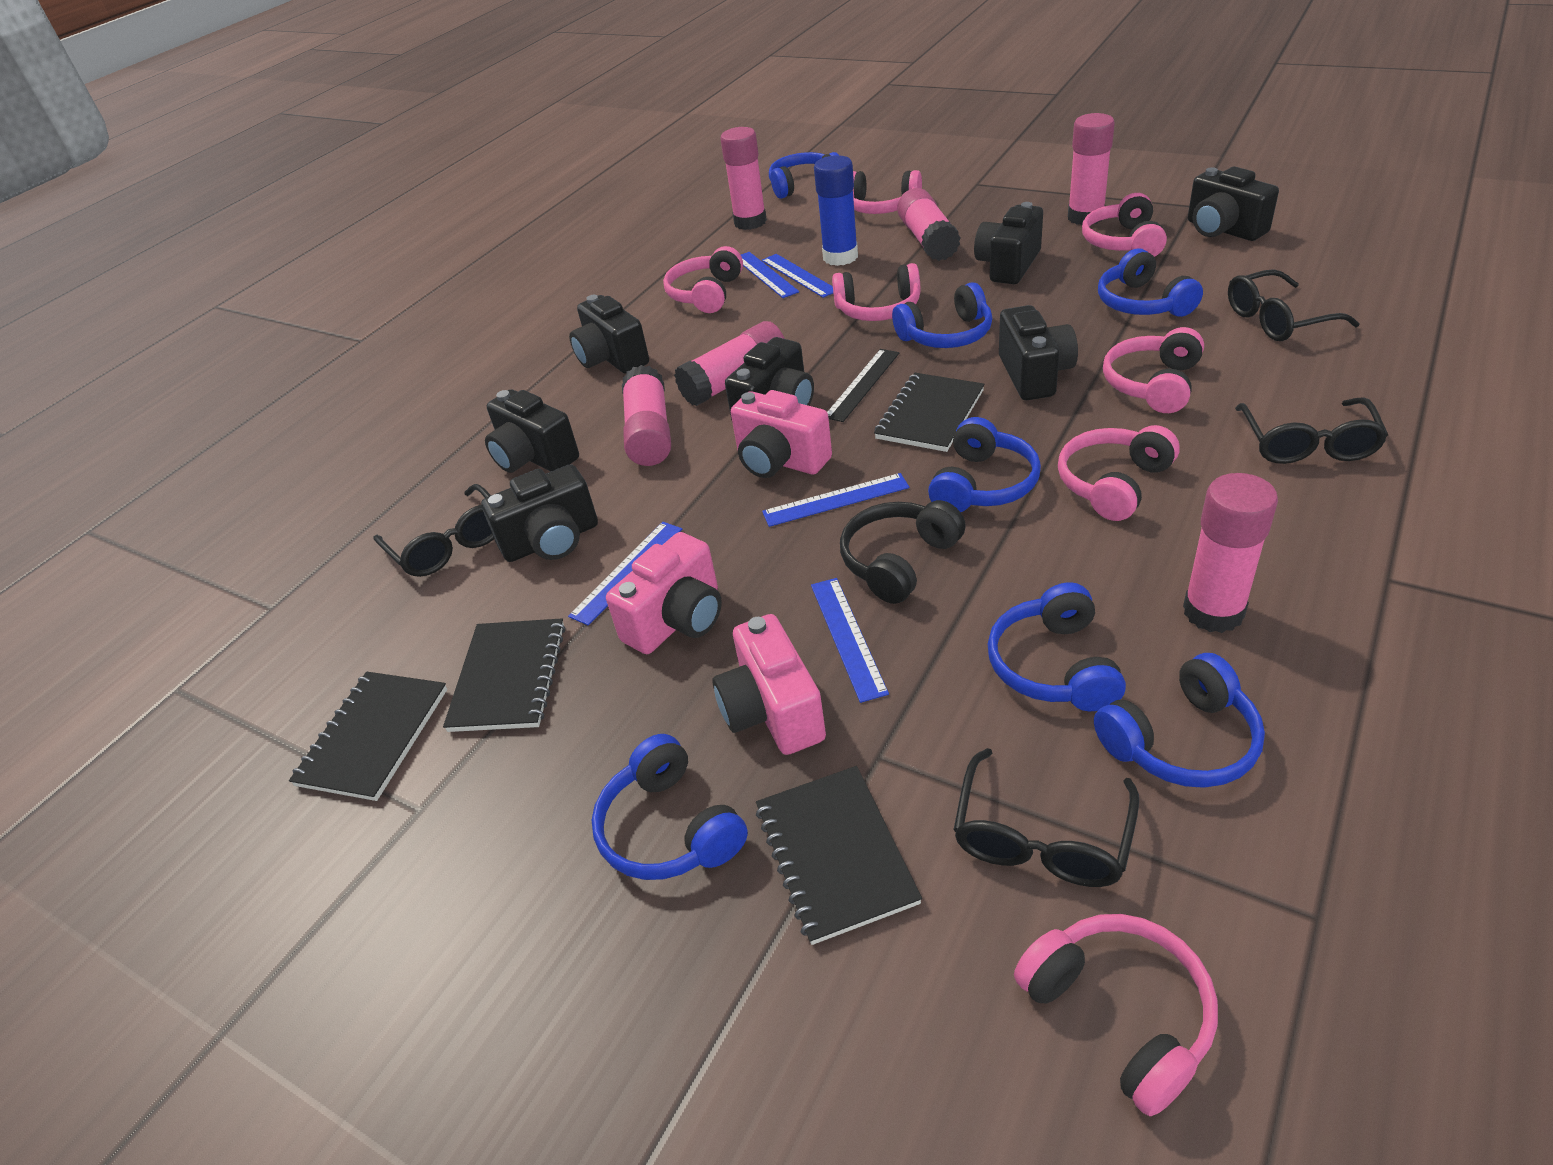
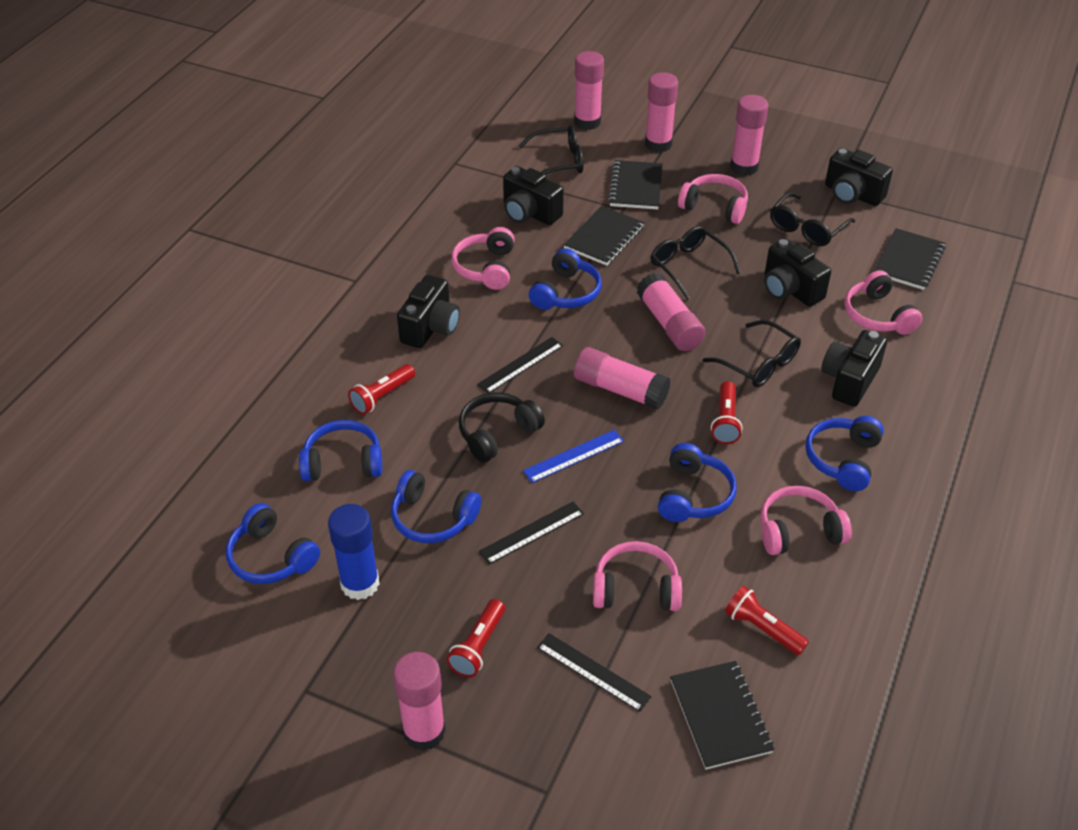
black camera: 7 -> 5
black ruler: 1 -> 3
blue headphones: 7 -> 6
blue ruler: 5 -> 1
pink camera: 3 -> 0
pink headphones: 7 -> 5
red flashlight: 0 -> 4

